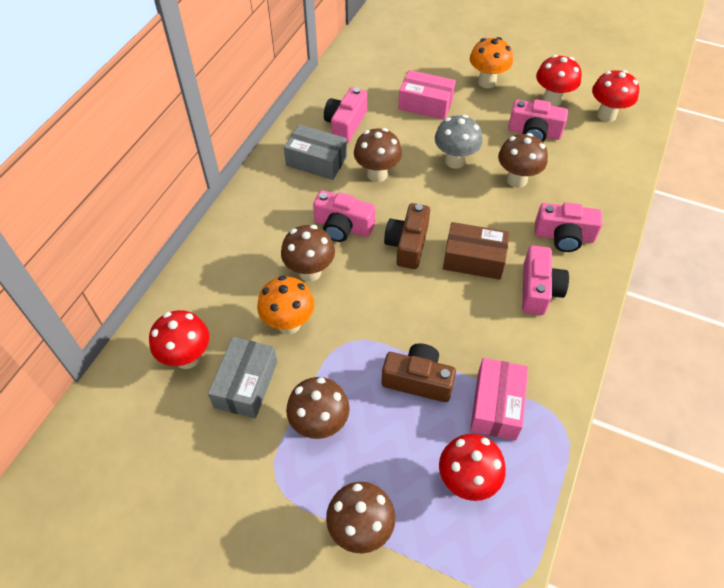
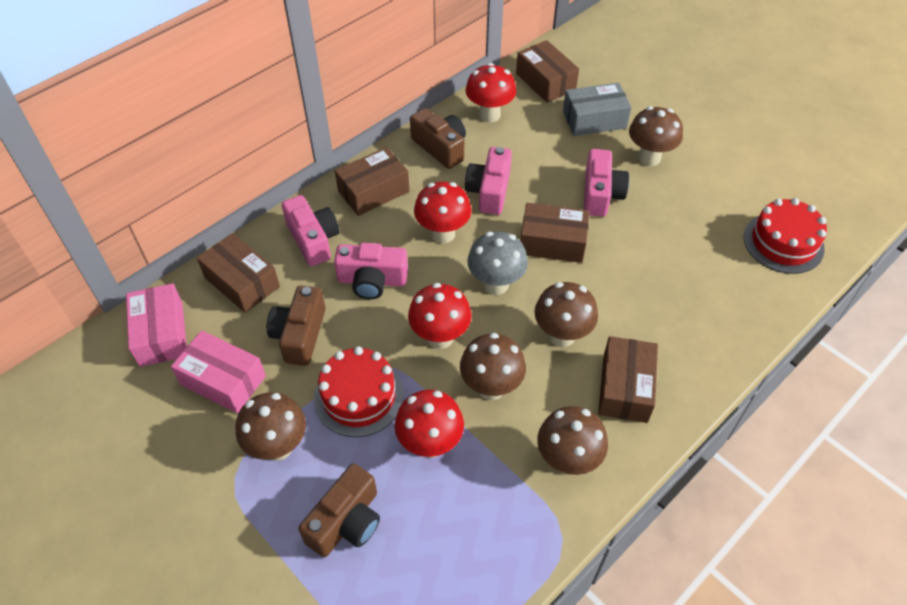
brown box: 1 -> 5
brown camera: 2 -> 3
grey box: 2 -> 1
orange mushroom: 2 -> 0
pink camera: 5 -> 4
red cake: 0 -> 2

